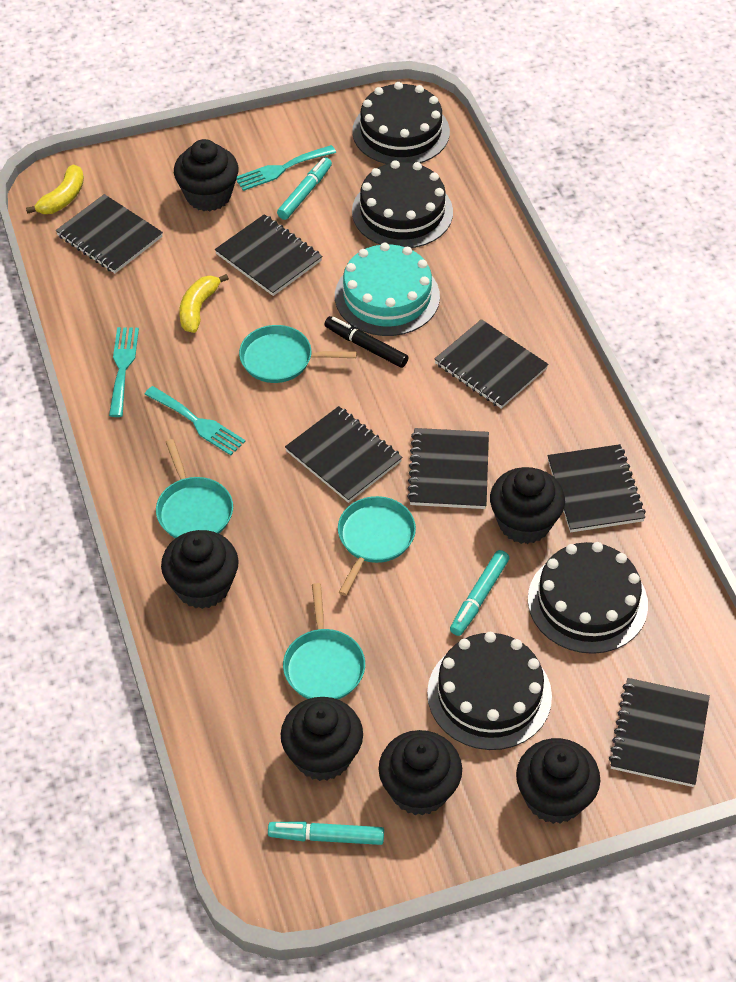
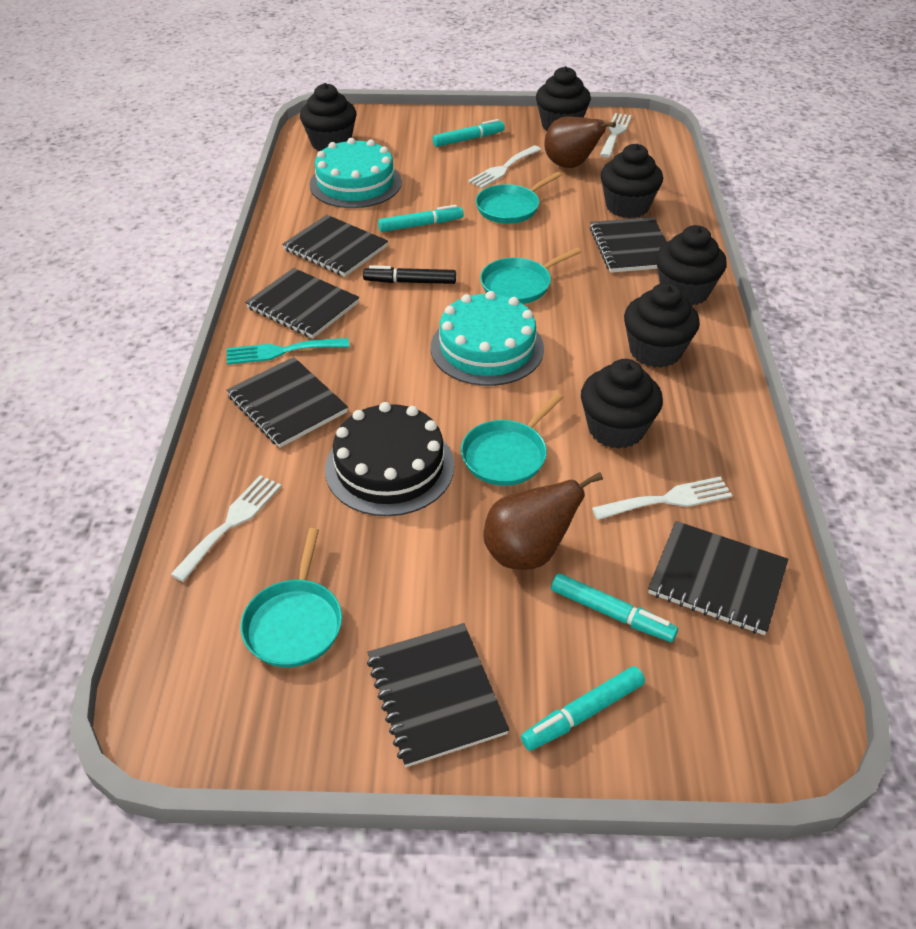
black cake: 4 -> 1
black notebook: 7 -> 6
brown pear: 0 -> 2
turquoise cake: 1 -> 2
turquoise fork: 3 -> 1
turquoise marker: 3 -> 4
white fork: 0 -> 4
yellow banana: 2 -> 0

